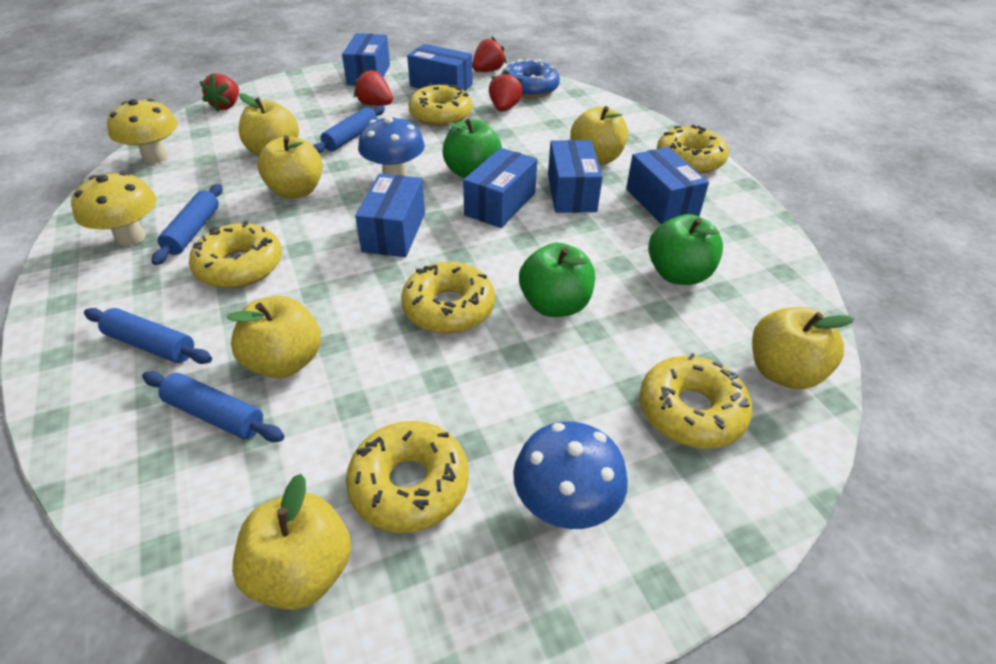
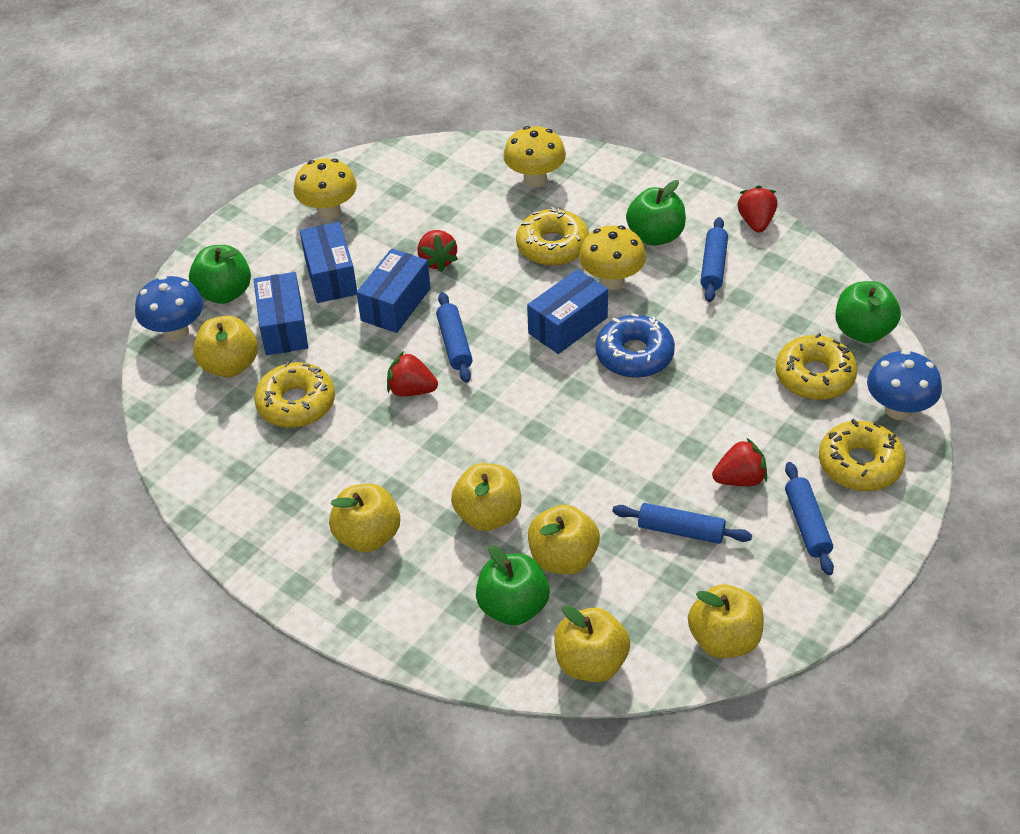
blue box: 6 -> 4
green apple: 3 -> 4
yellow donut: 6 -> 4
yellow mushroom: 2 -> 3

